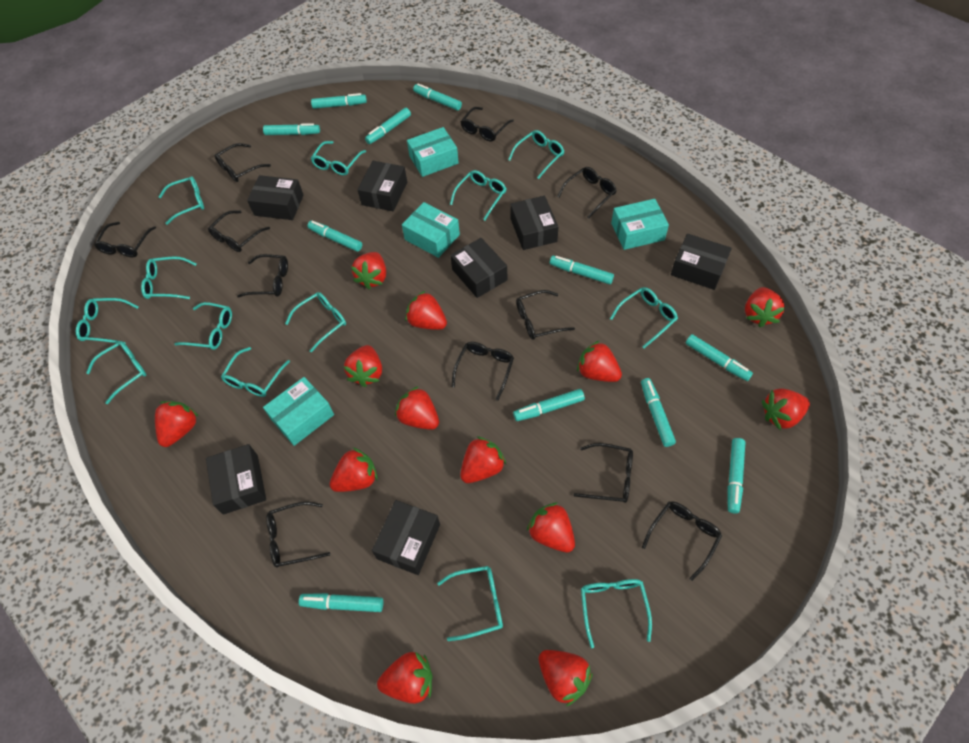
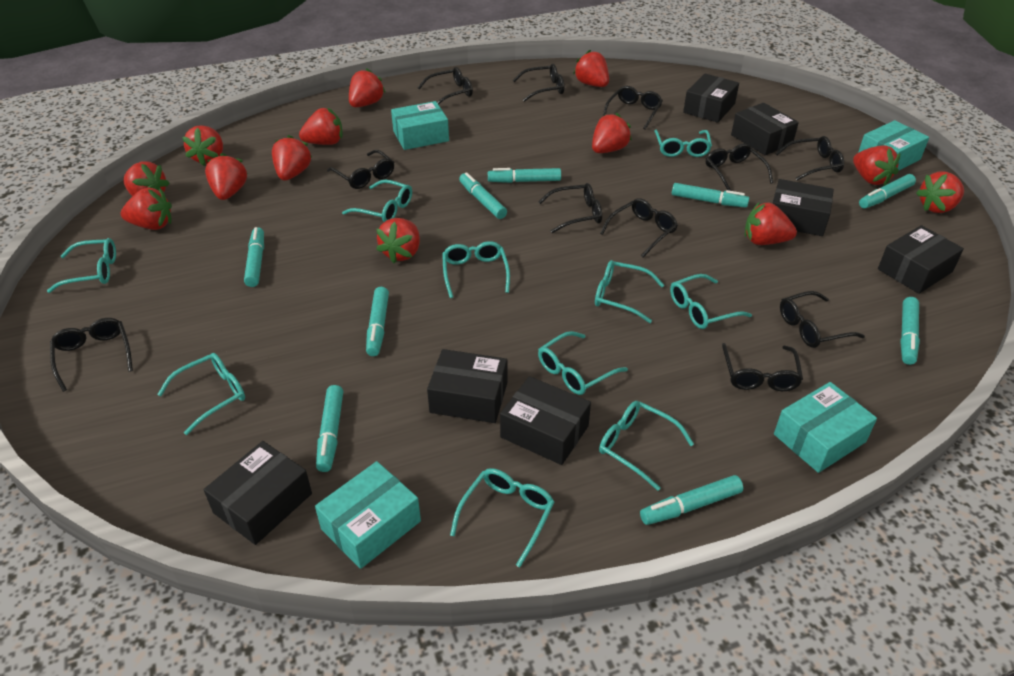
turquoise glasses: 13 -> 10
turquoise marker: 11 -> 9

